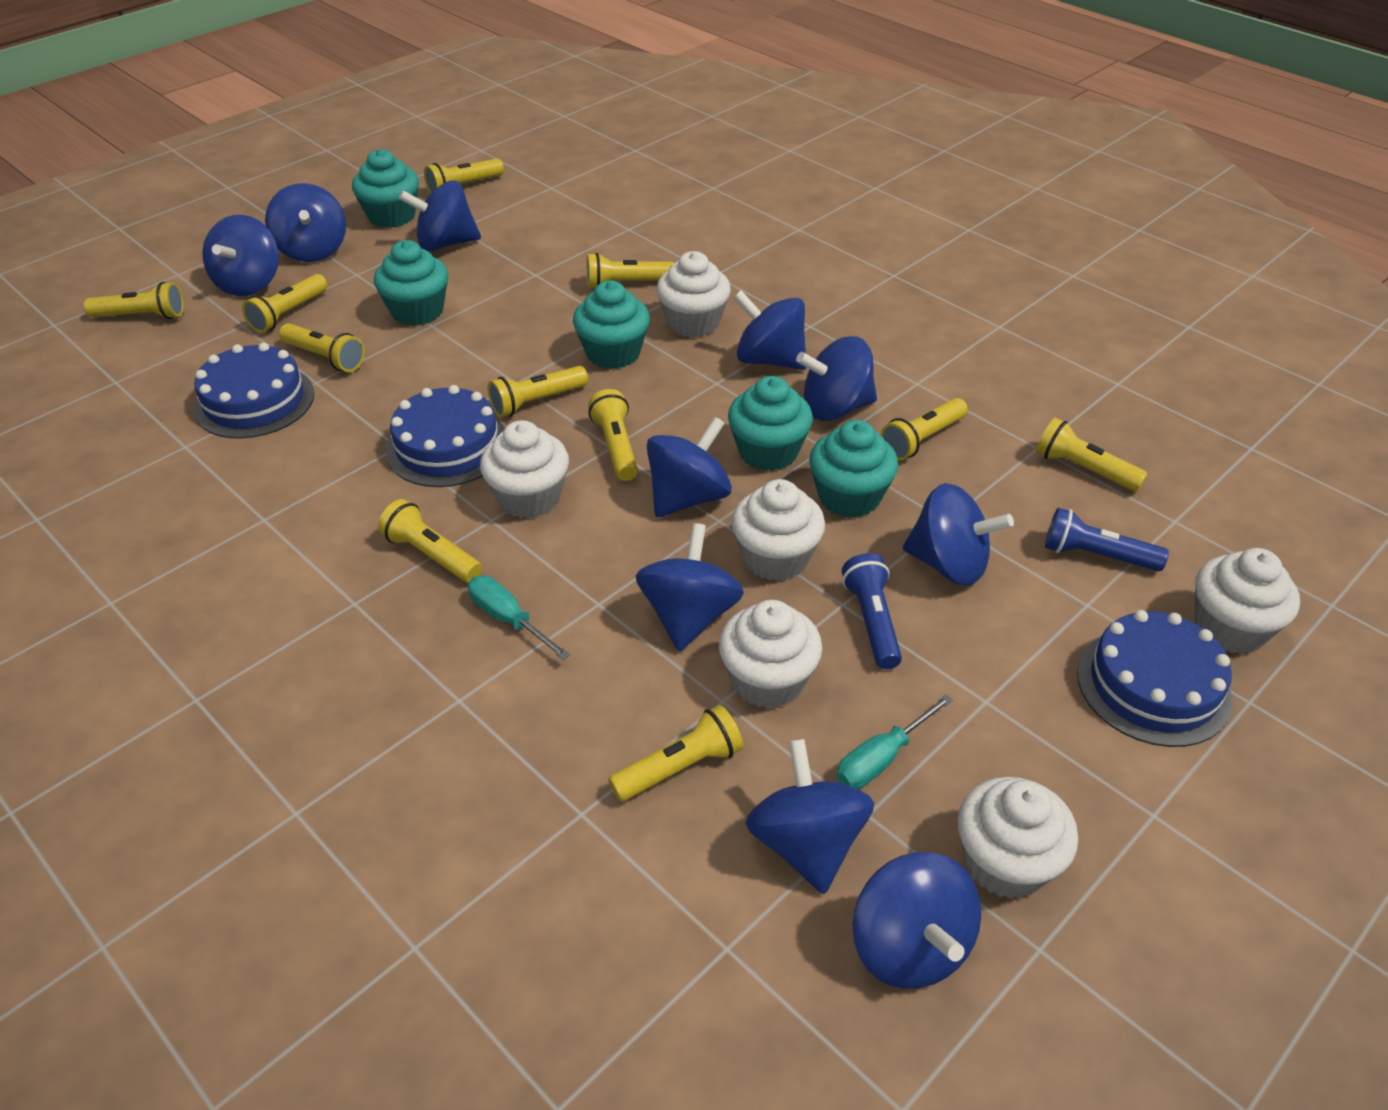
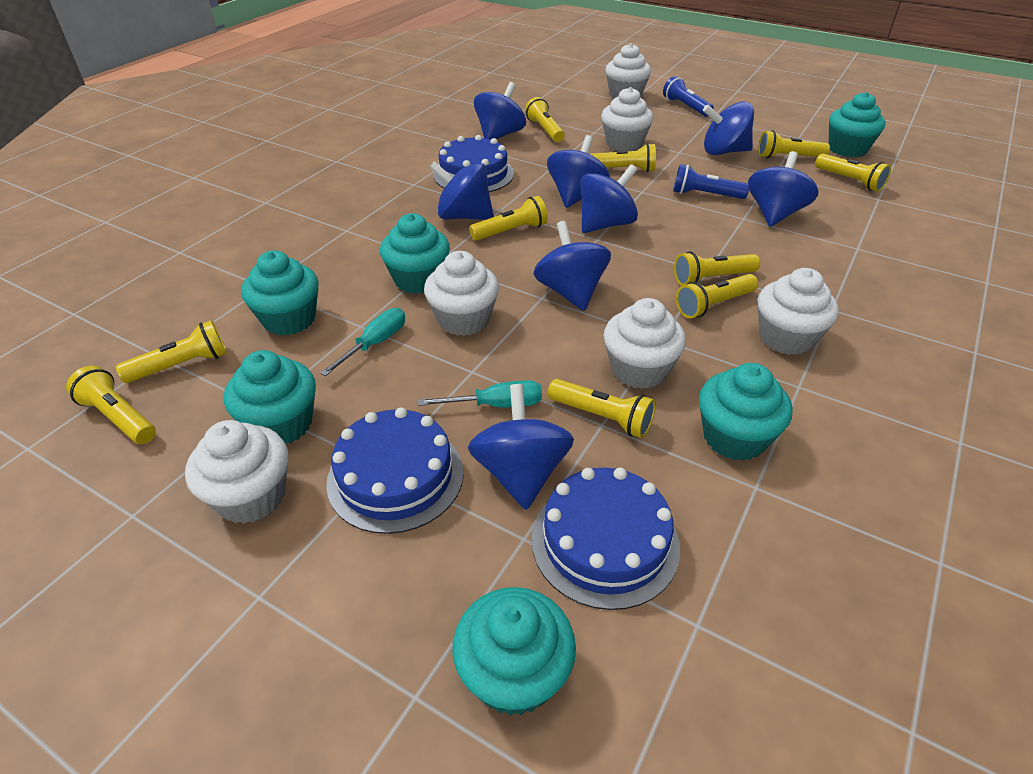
blue spinning top: 10 -> 8
turquoise cupcake: 5 -> 6
yellow flashlight: 11 -> 10

